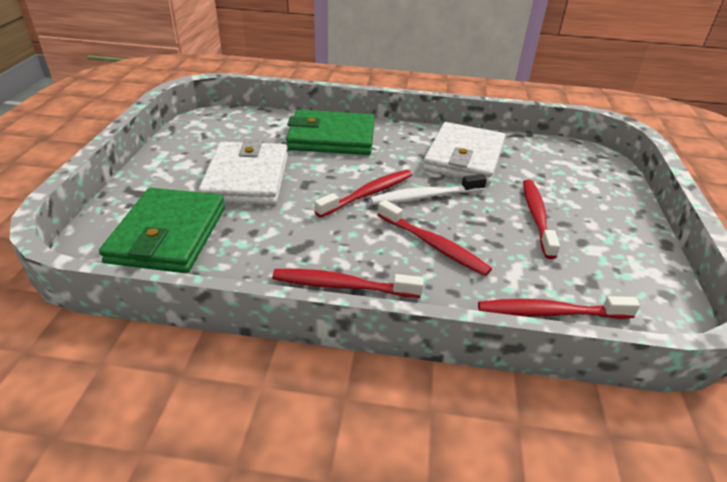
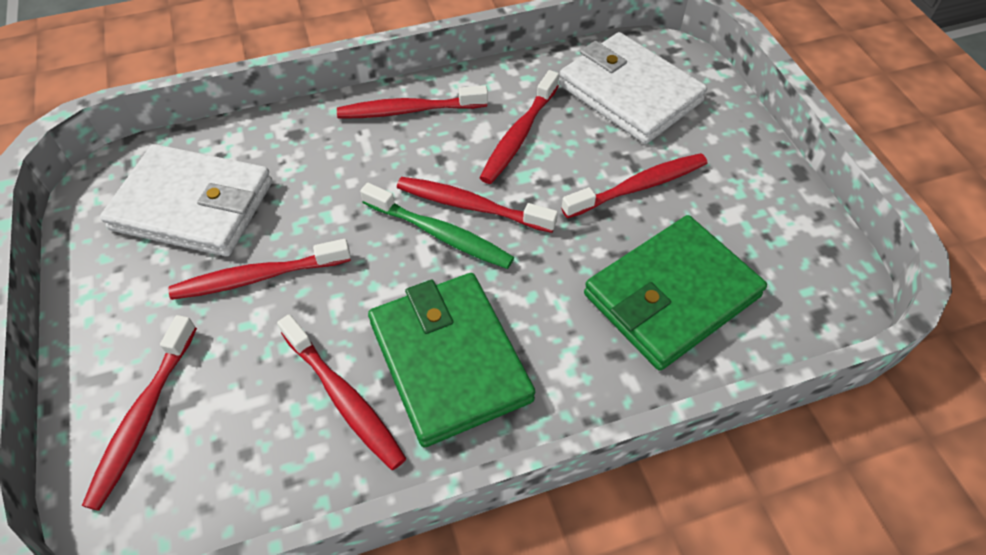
green toothbrush: 0 -> 1
red toothbrush: 5 -> 7
white toothbrush: 1 -> 0

